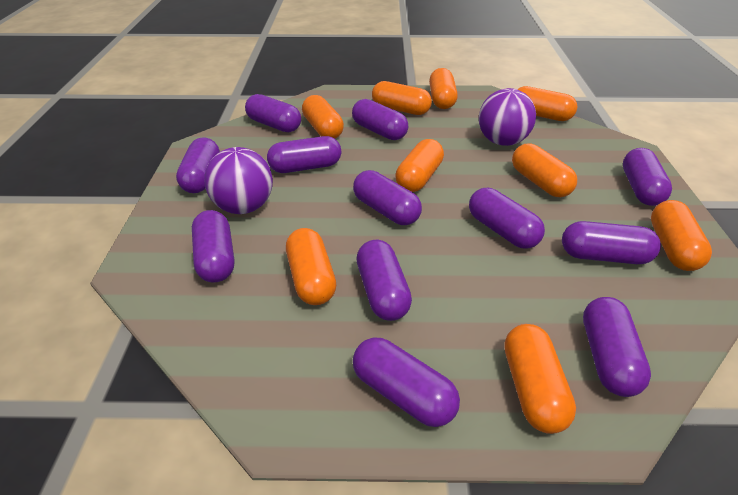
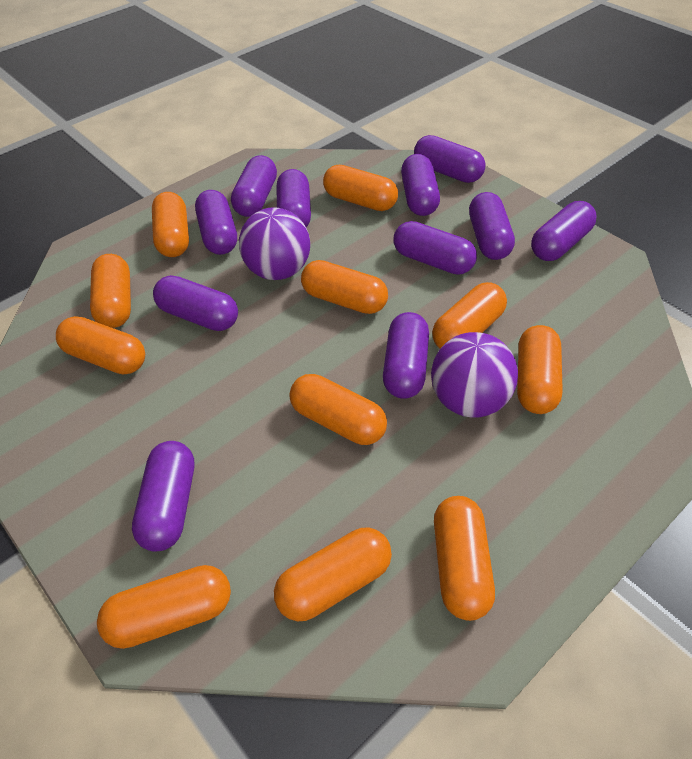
orange capsule: 9 -> 11
purple capsule: 12 -> 11

